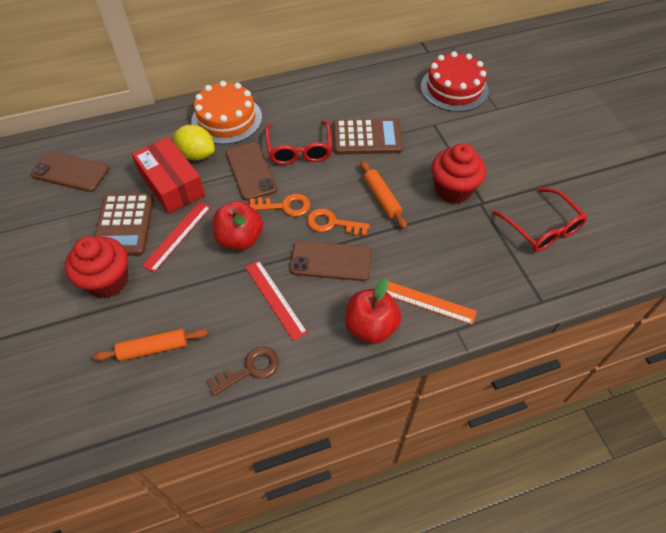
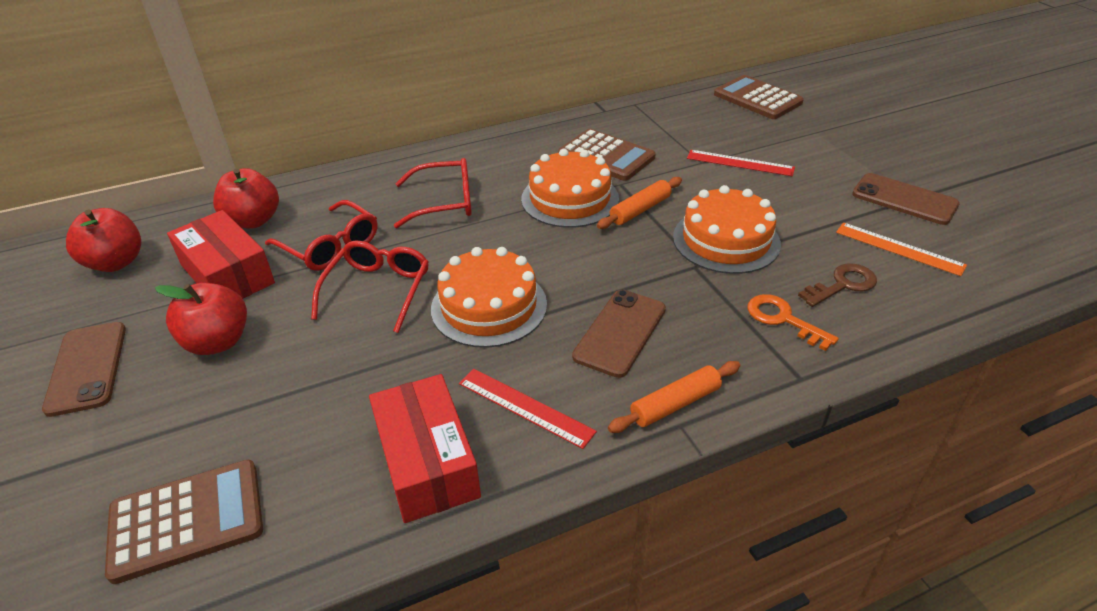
brown calculator: 2 -> 3
orange cake: 1 -> 3
orange key: 2 -> 1
red apple: 2 -> 3
red box: 1 -> 2
red cake: 1 -> 0
red cupcake: 2 -> 0
red glasses: 2 -> 3
yellow lemon: 1 -> 0

